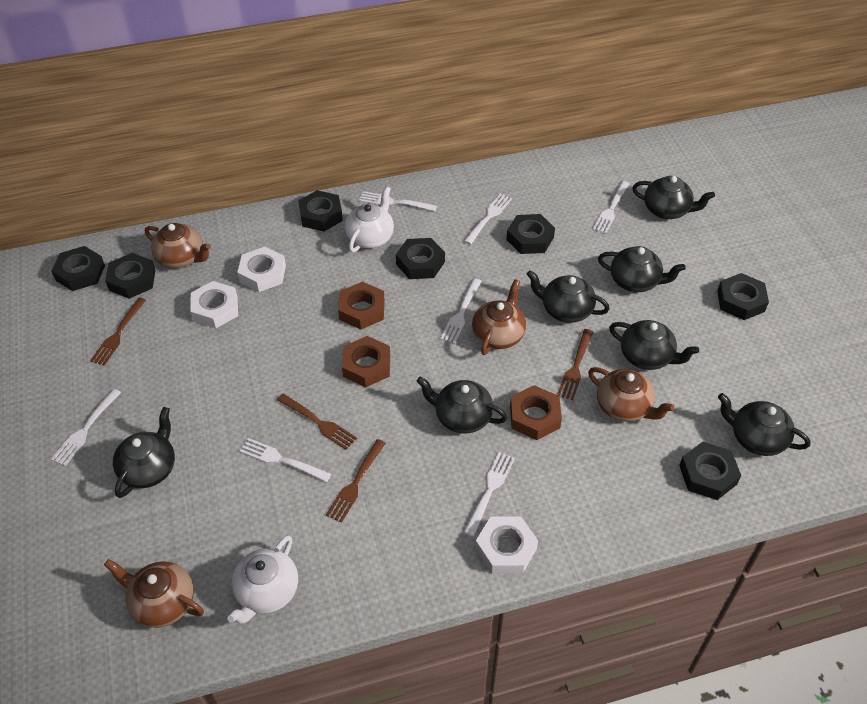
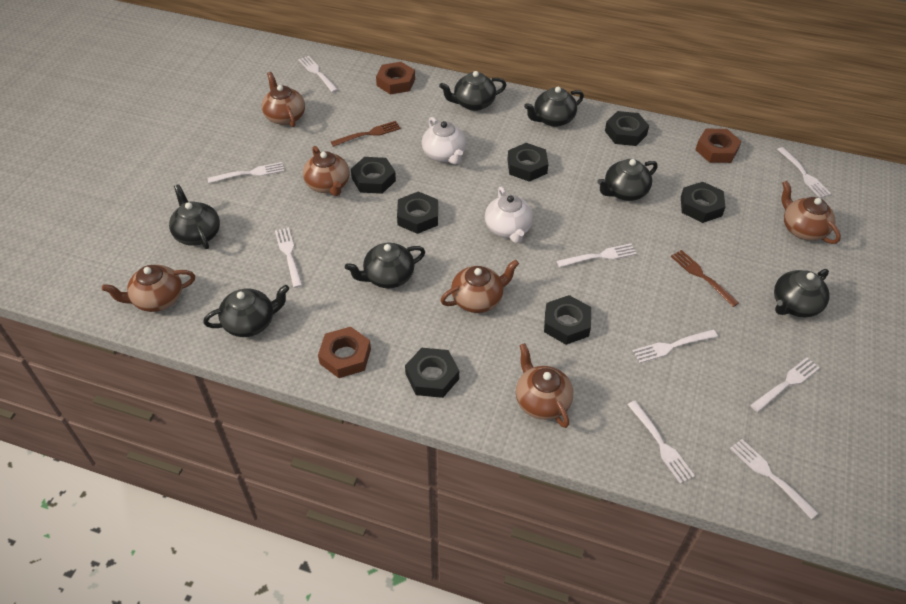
brown fork: 4 -> 2
brown teapot: 4 -> 6
white fork: 7 -> 9
white nut: 3 -> 0

